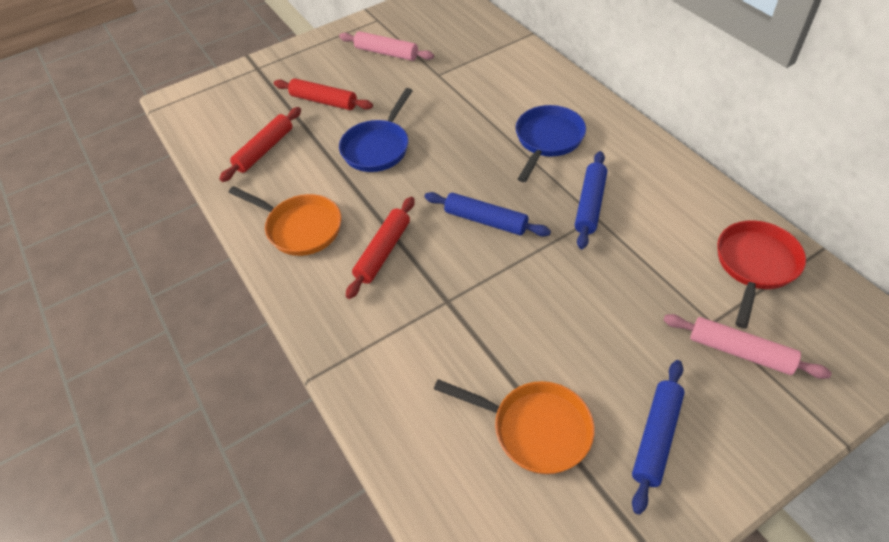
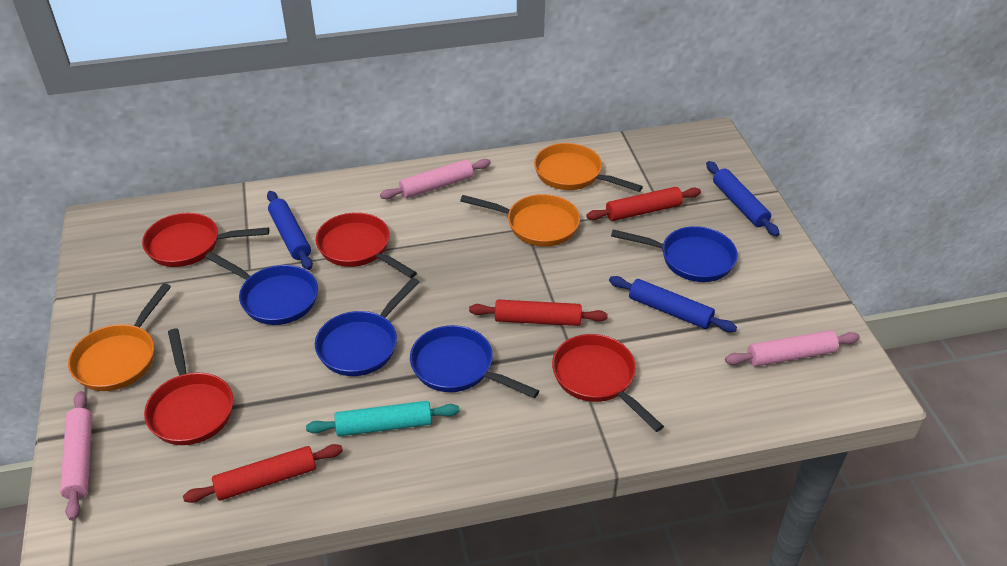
blue pan: 2 -> 4
orange pan: 2 -> 3
pink rolling pin: 2 -> 3
red pan: 1 -> 4
turquoise rolling pin: 0 -> 1

